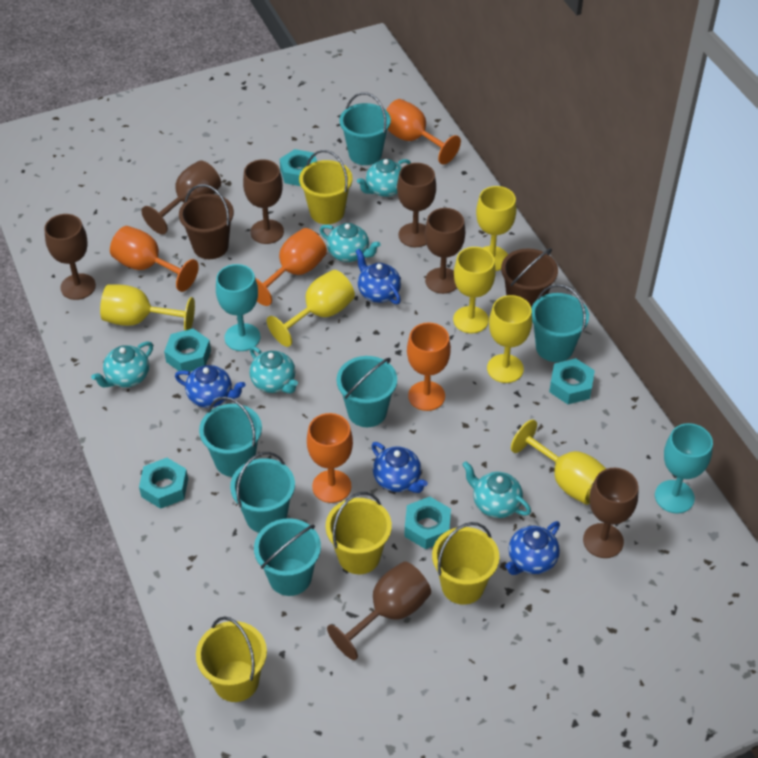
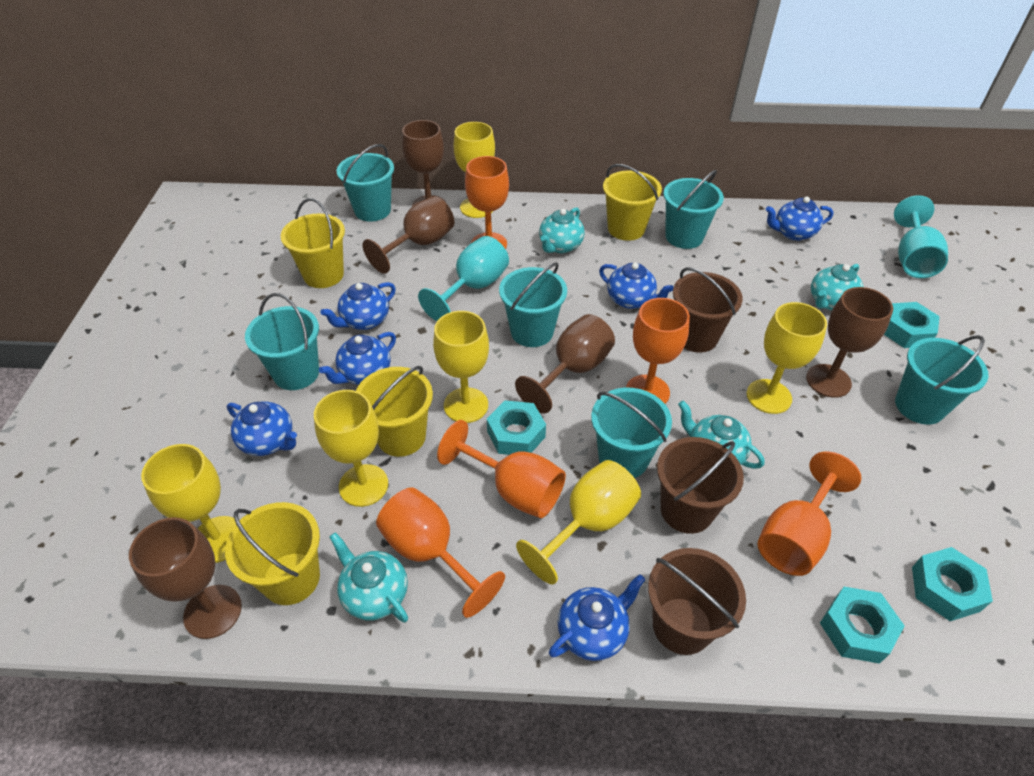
blue teapot: 4 -> 6
brown bucket: 2 -> 3
brown goblet: 7 -> 5
turquoise nut: 5 -> 4
turquoise teapot: 5 -> 4

